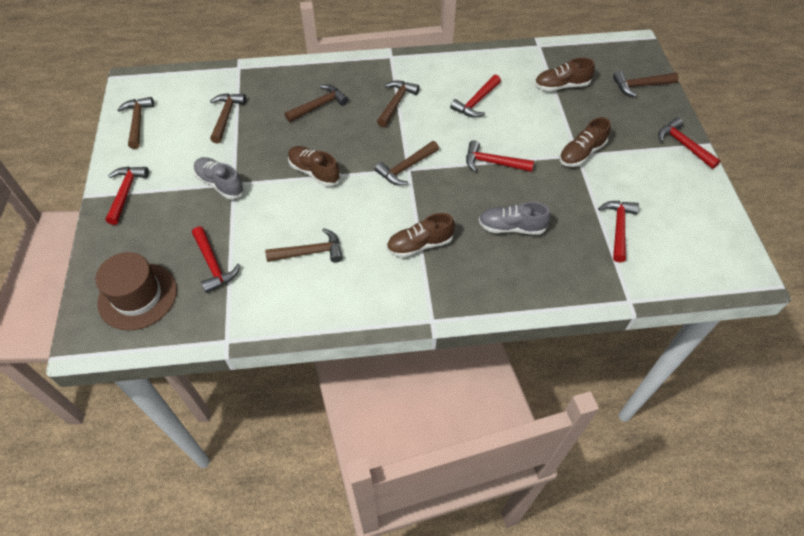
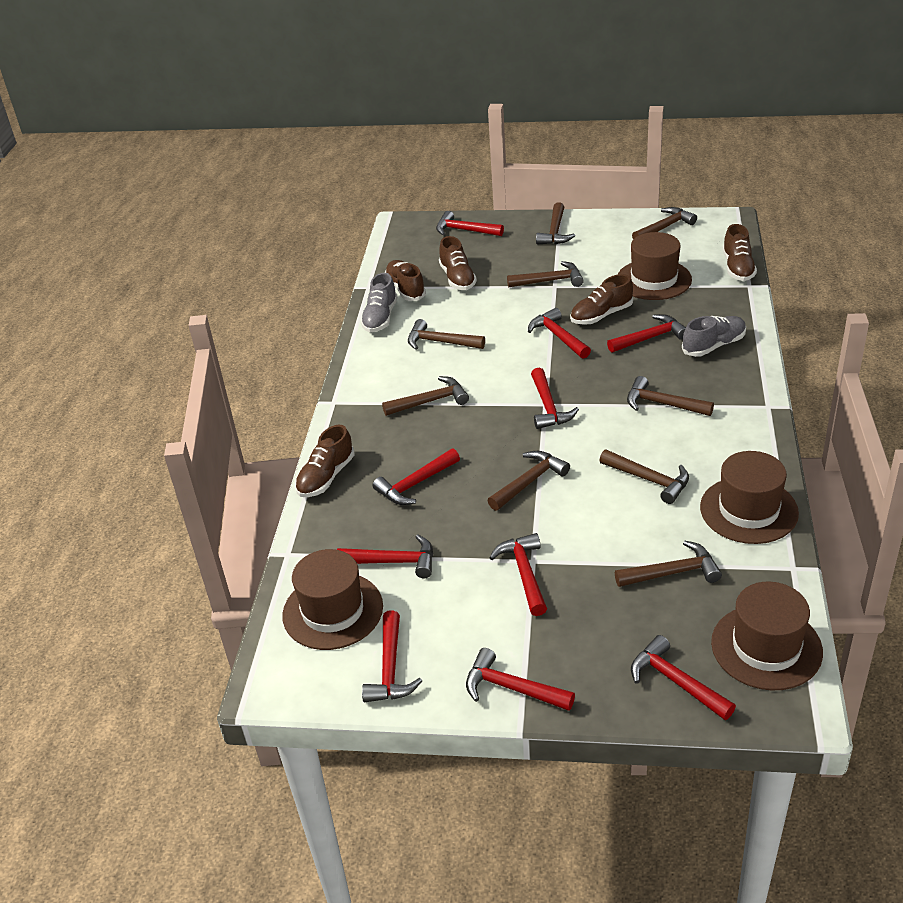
brown hammer: 7 -> 9
brown hat: 1 -> 4
brown shoe: 4 -> 5
red hammer: 6 -> 10

